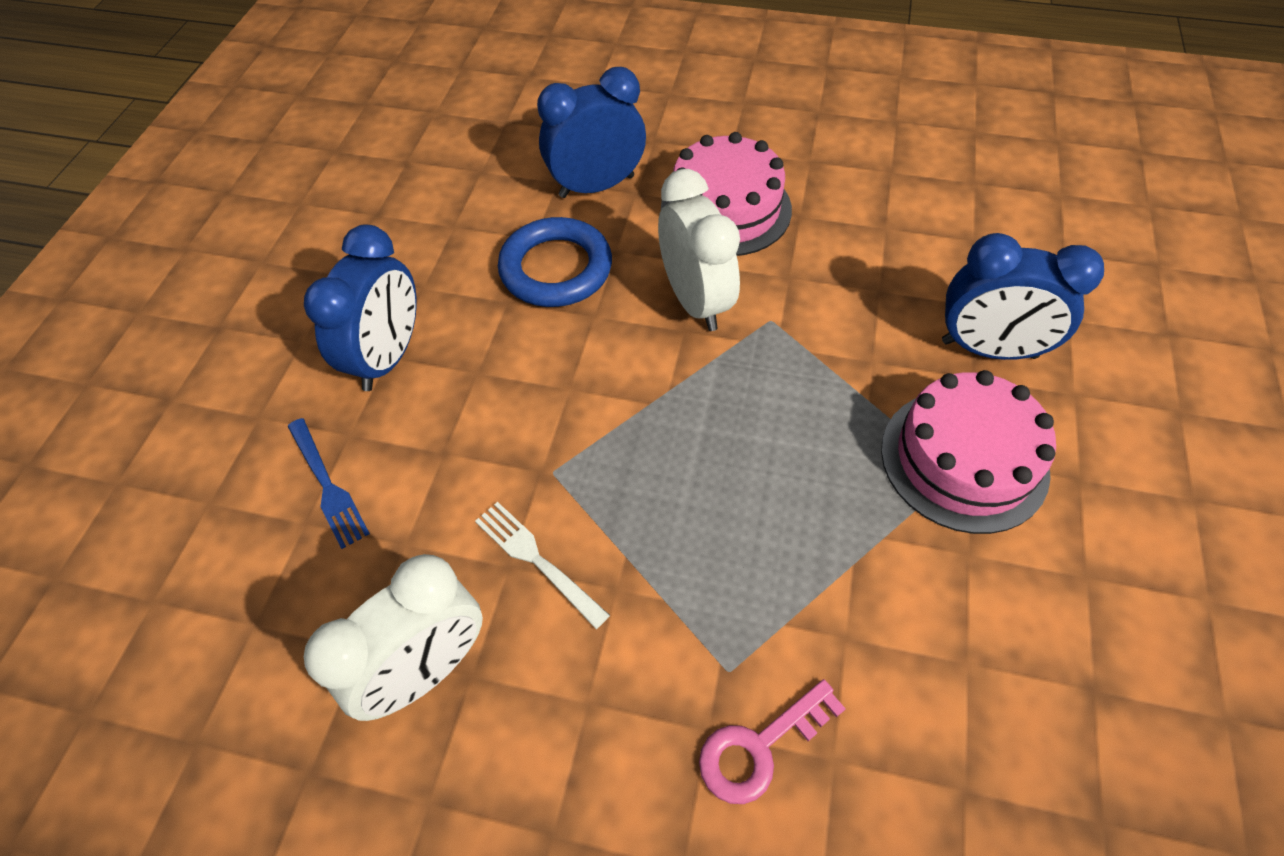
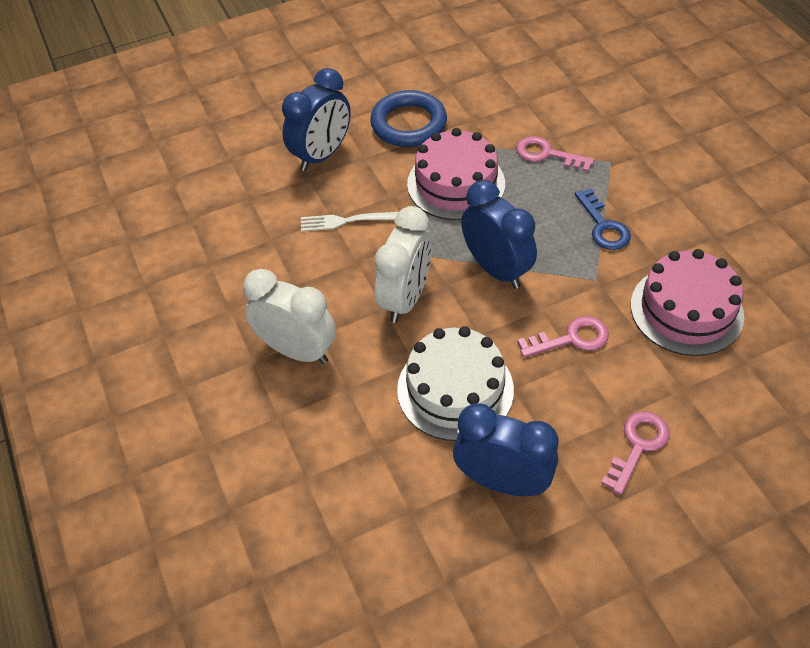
blue fork: 1 -> 0
blue key: 0 -> 1
pink key: 1 -> 3
white cake: 0 -> 1

